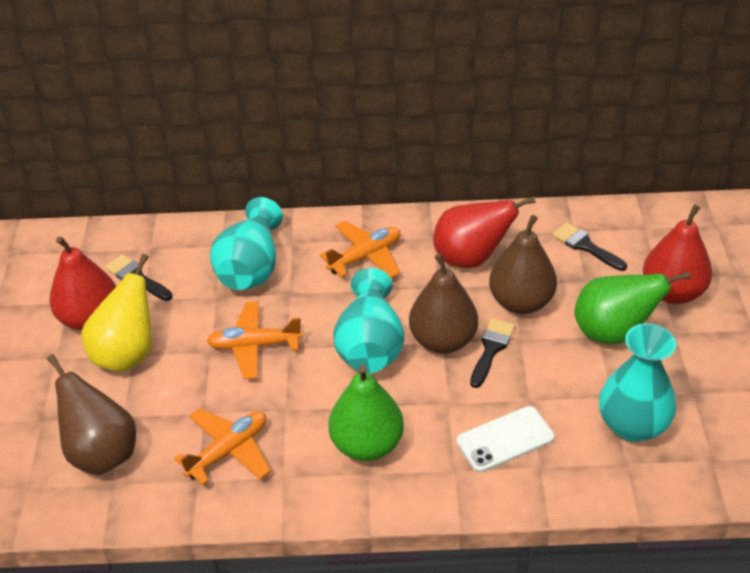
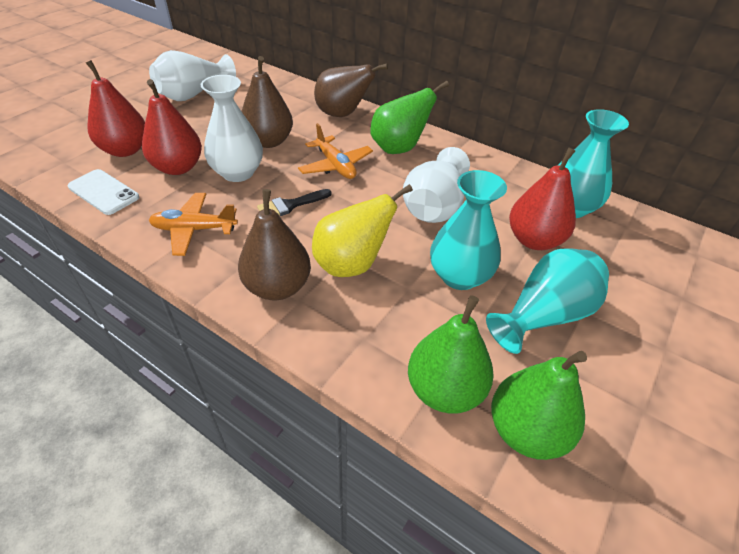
black brush: 3 -> 1
green pear: 2 -> 3
orange plane: 3 -> 2
white vase: 0 -> 3

